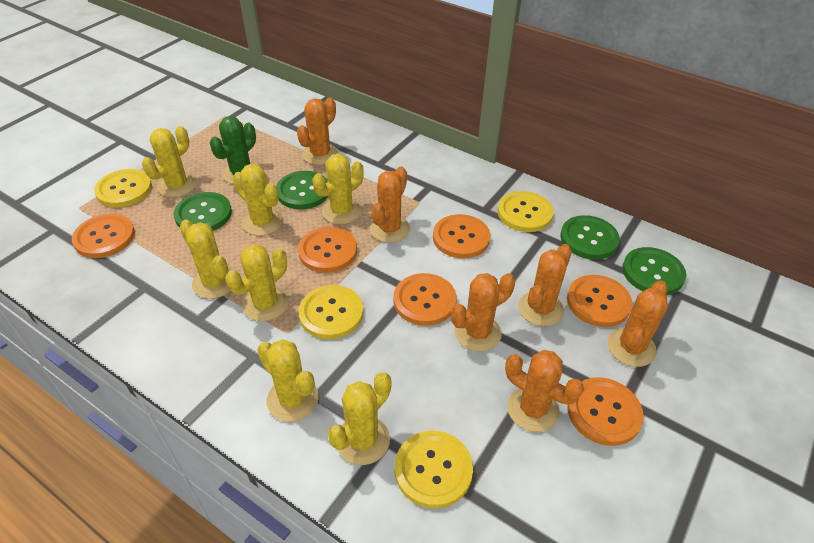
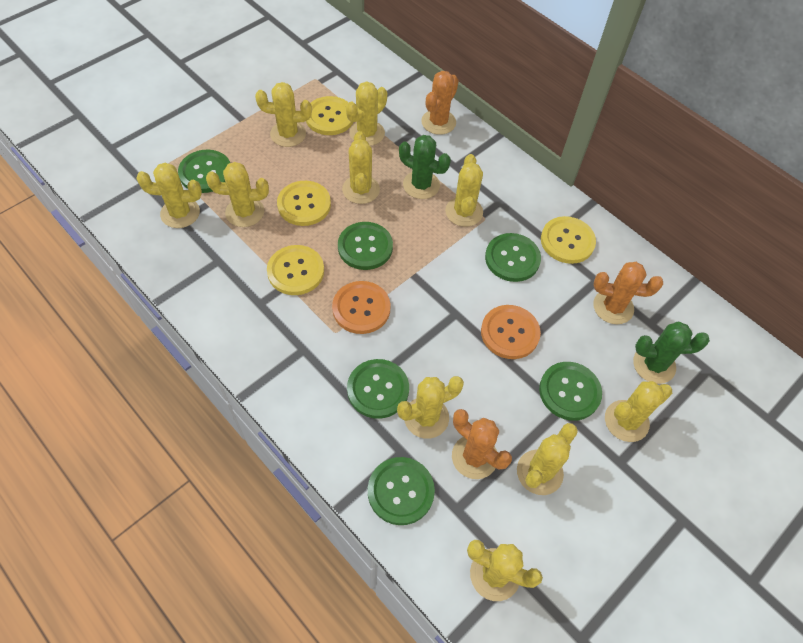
green button: 4 -> 6
green cactus: 1 -> 2
orange button: 6 -> 2
orange cactus: 6 -> 3
yellow cactus: 7 -> 10

